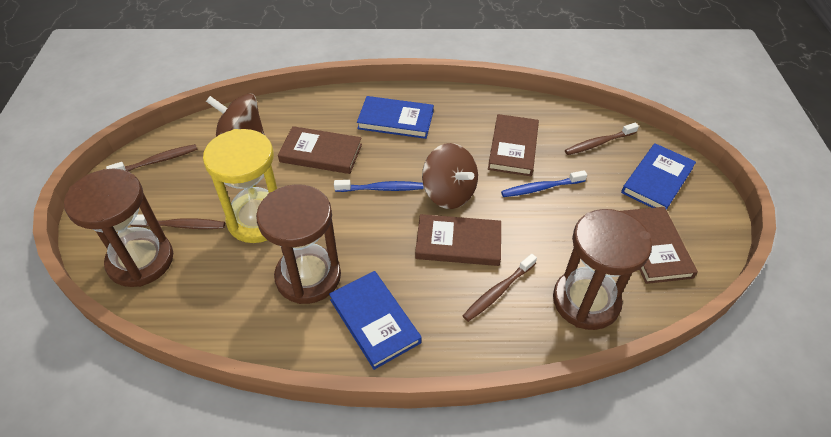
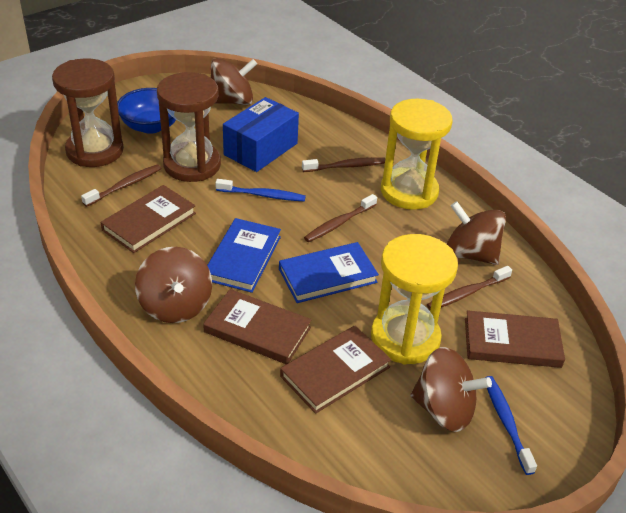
blue book: 3 -> 2
blue bowl: 0 -> 1
blue box: 0 -> 1
brown hourglass: 3 -> 2
brown spinning top: 2 -> 4
yellow hourglass: 1 -> 2

